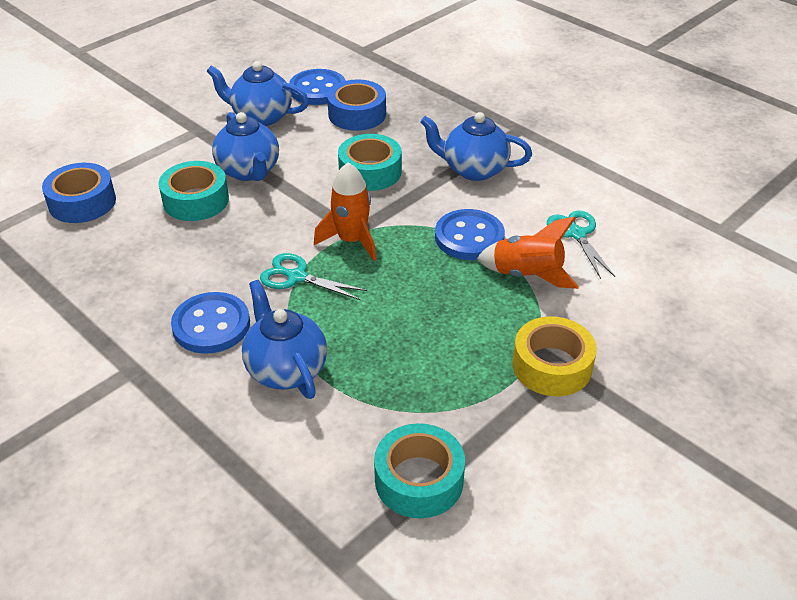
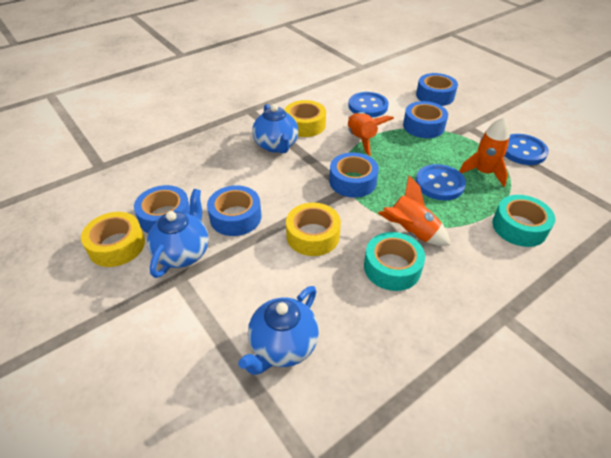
blue tape: 2 -> 5
blue teapot: 4 -> 3
orange rocket: 2 -> 3
turquoise scissors: 2 -> 0
turquoise tape: 3 -> 2
yellow tape: 1 -> 3

